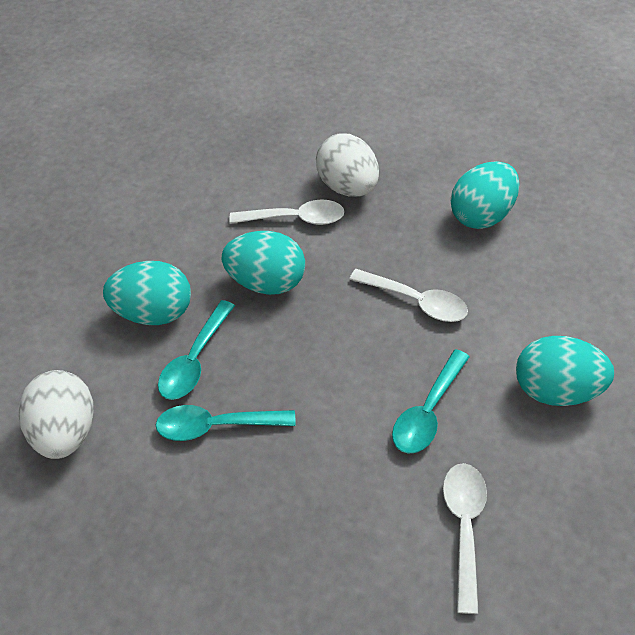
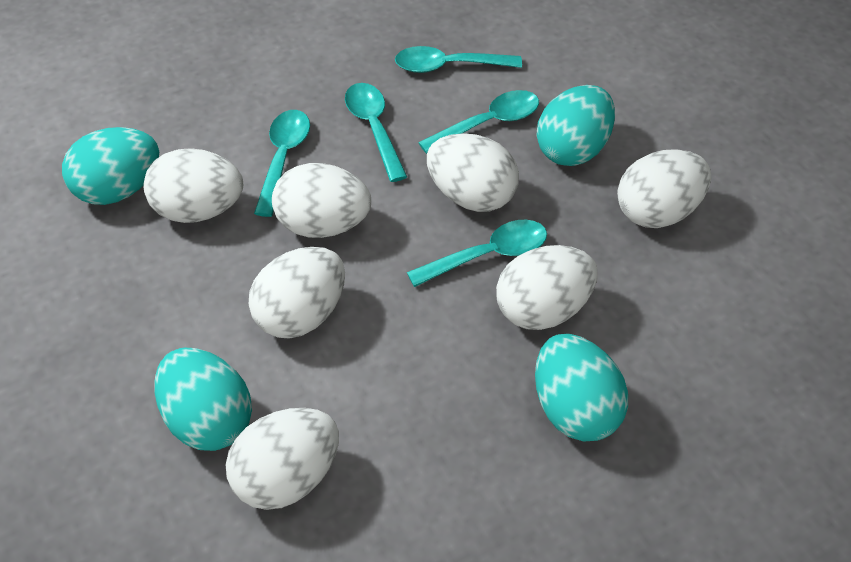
turquoise spoon: 3 -> 5
white egg: 2 -> 7
white spoon: 3 -> 0

